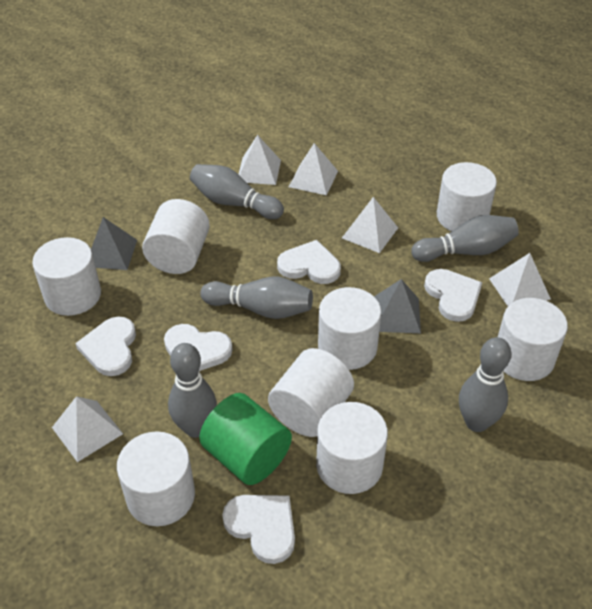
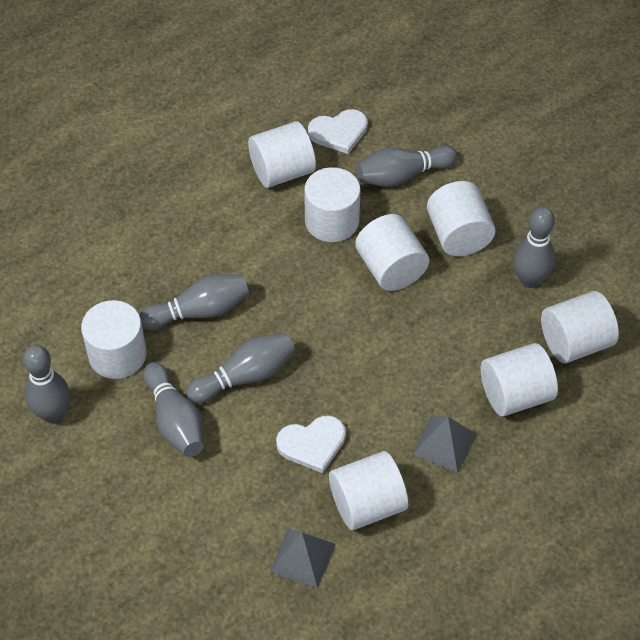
green cylinder: 1 -> 0
grey bowling pin: 5 -> 6
white heart: 5 -> 2
white pyramid: 5 -> 0

